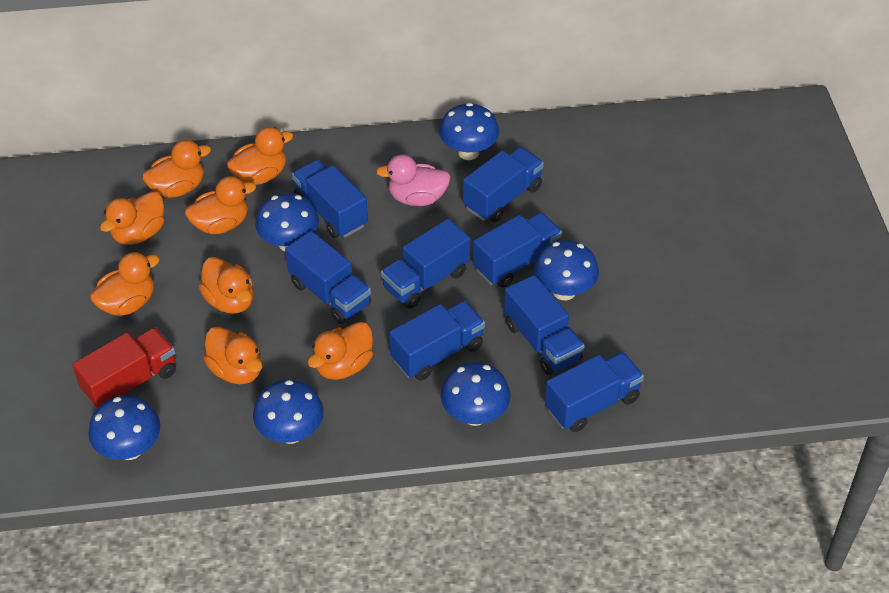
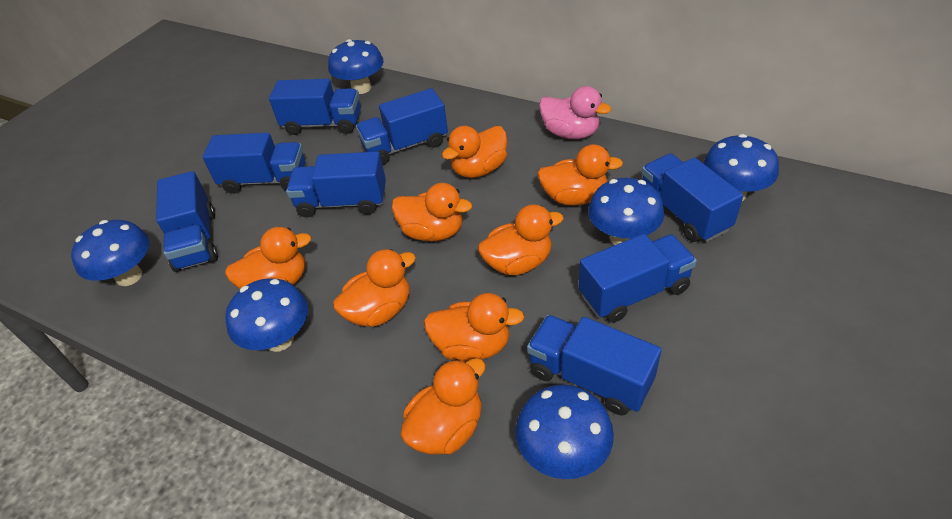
red truck: 1 -> 0

